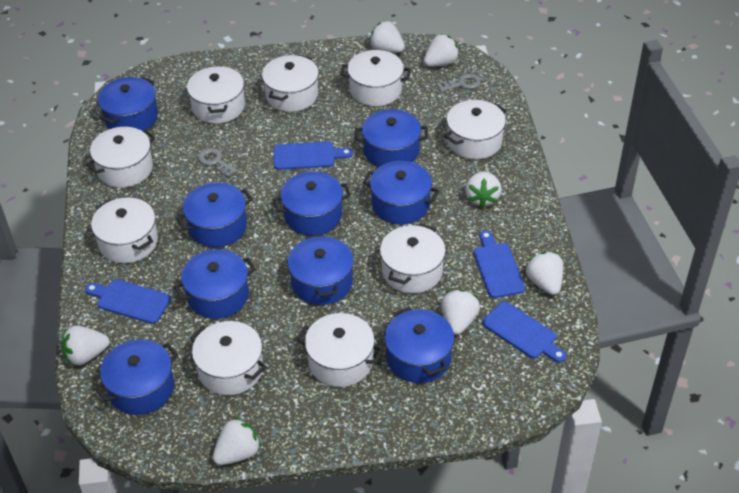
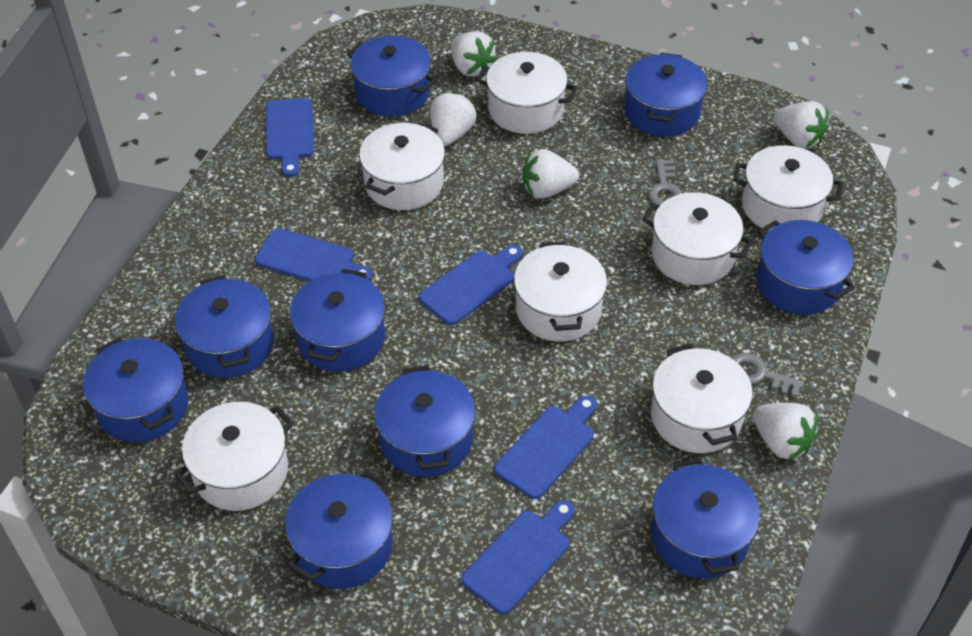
blue cutting board: 4 -> 5
white pot: 9 -> 7
white strawberry: 7 -> 5

